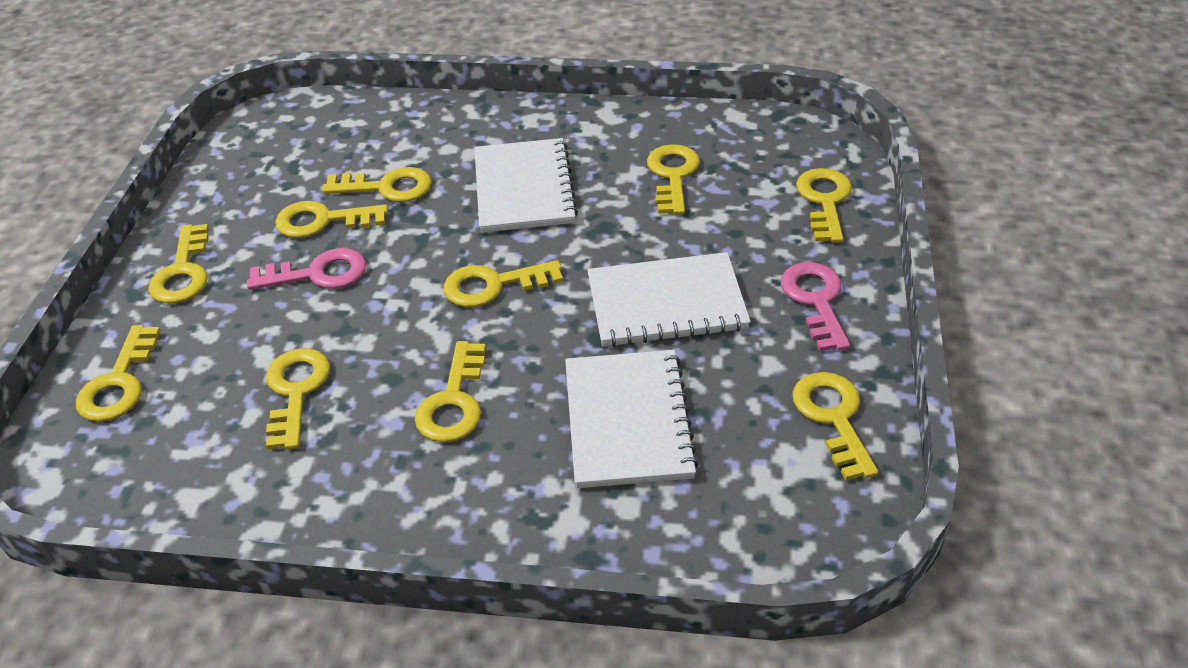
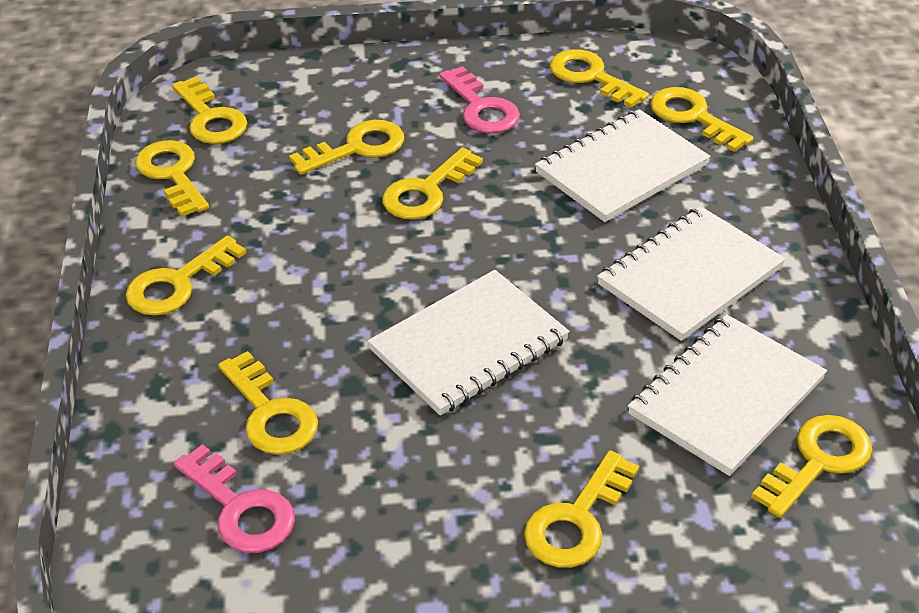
white notebook: 3 -> 4

